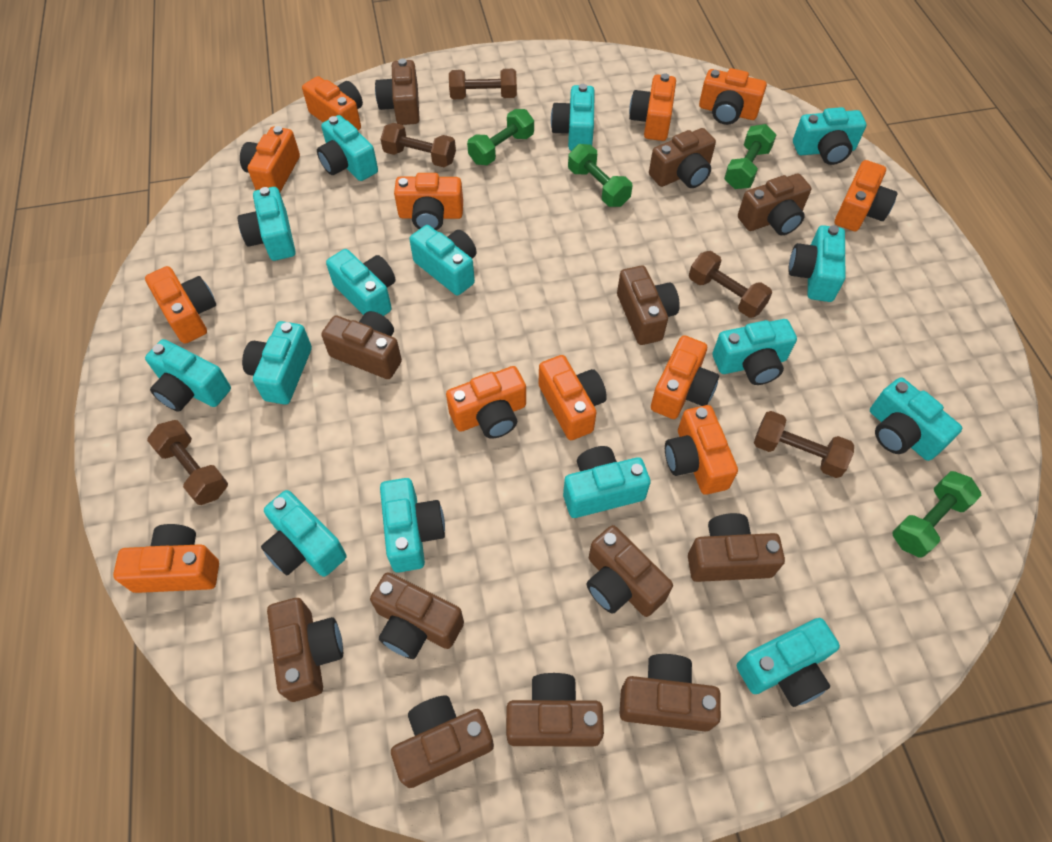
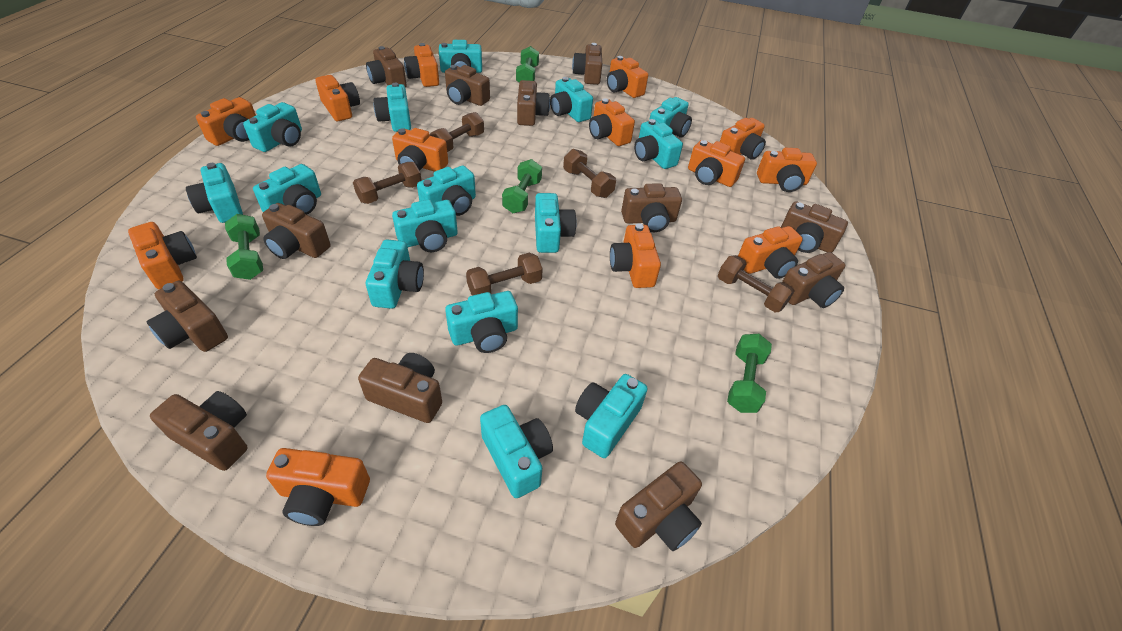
orange camera: 12 -> 13

